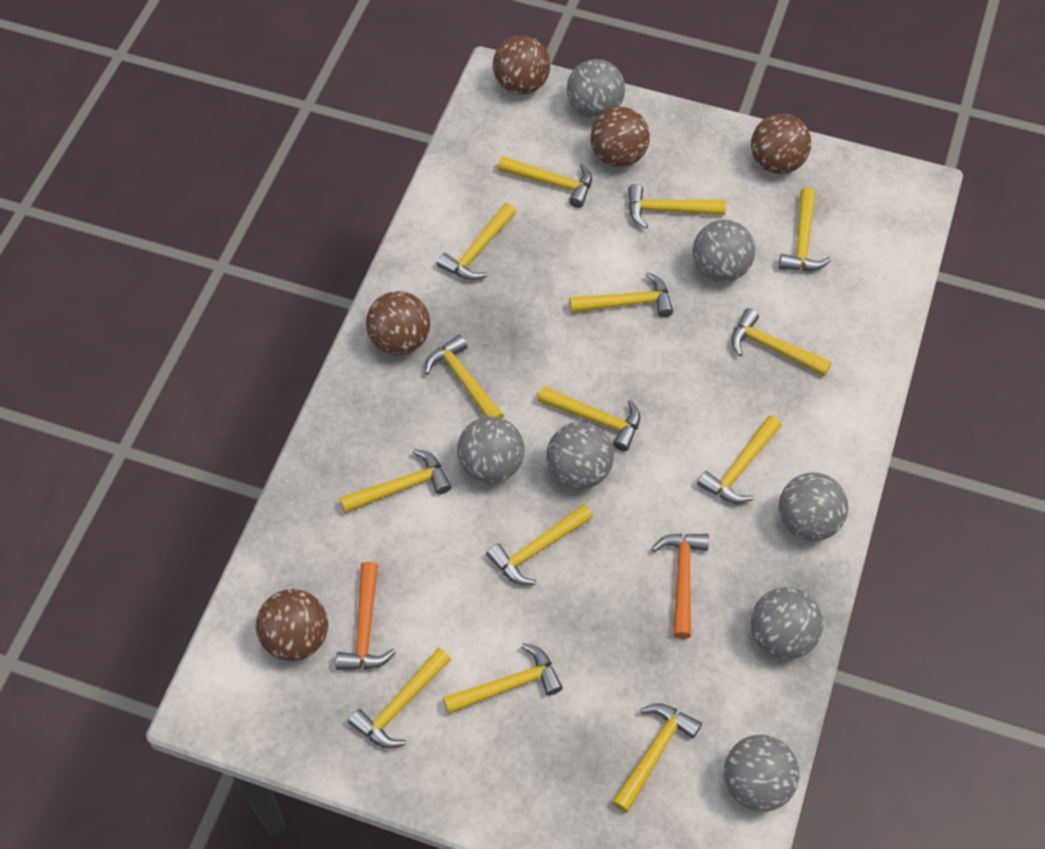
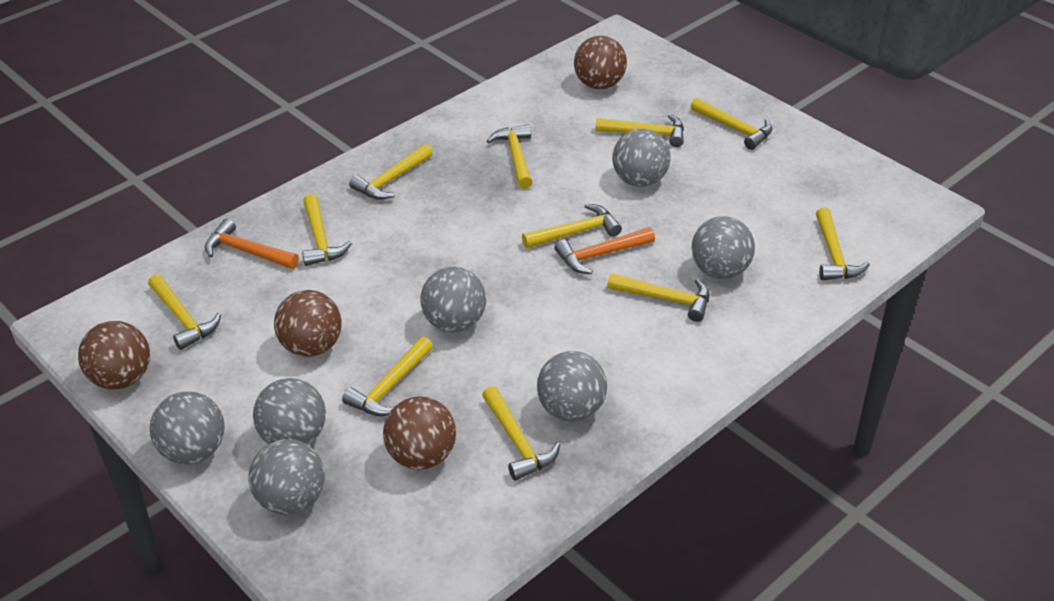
brown ball: 5 -> 4
yellow hammer: 14 -> 11

